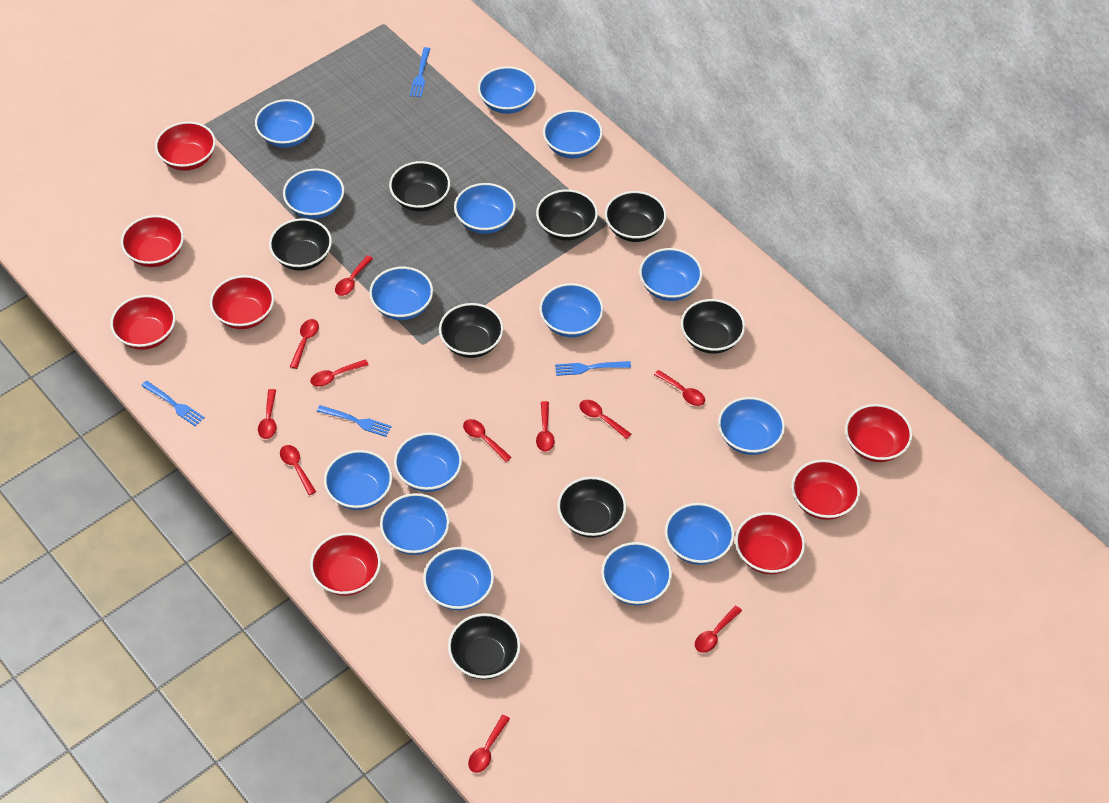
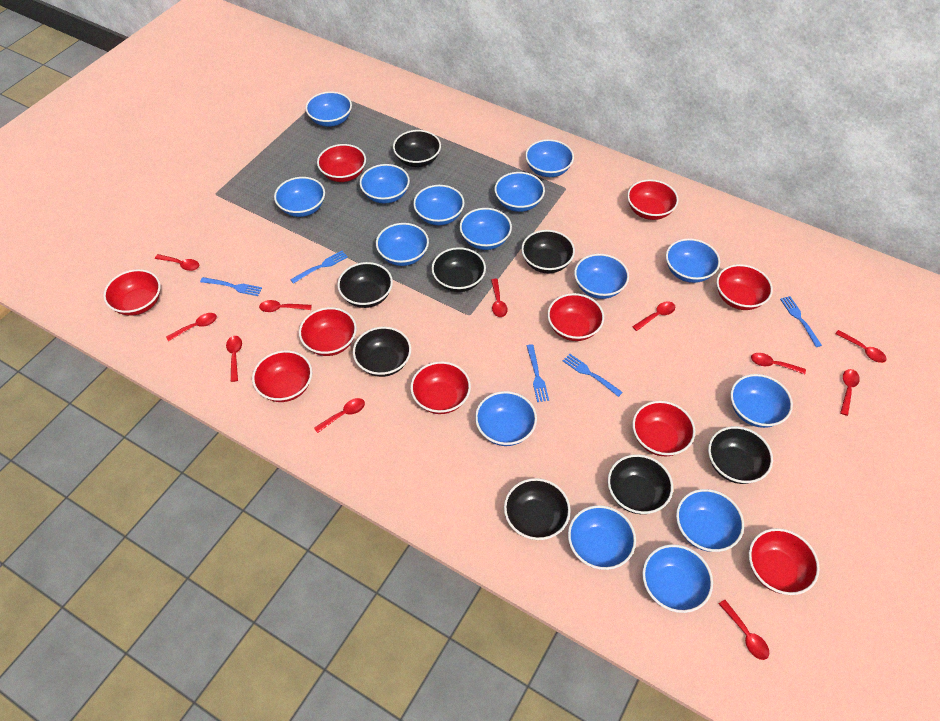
blue fork: 4 -> 5
red bowl: 8 -> 10

